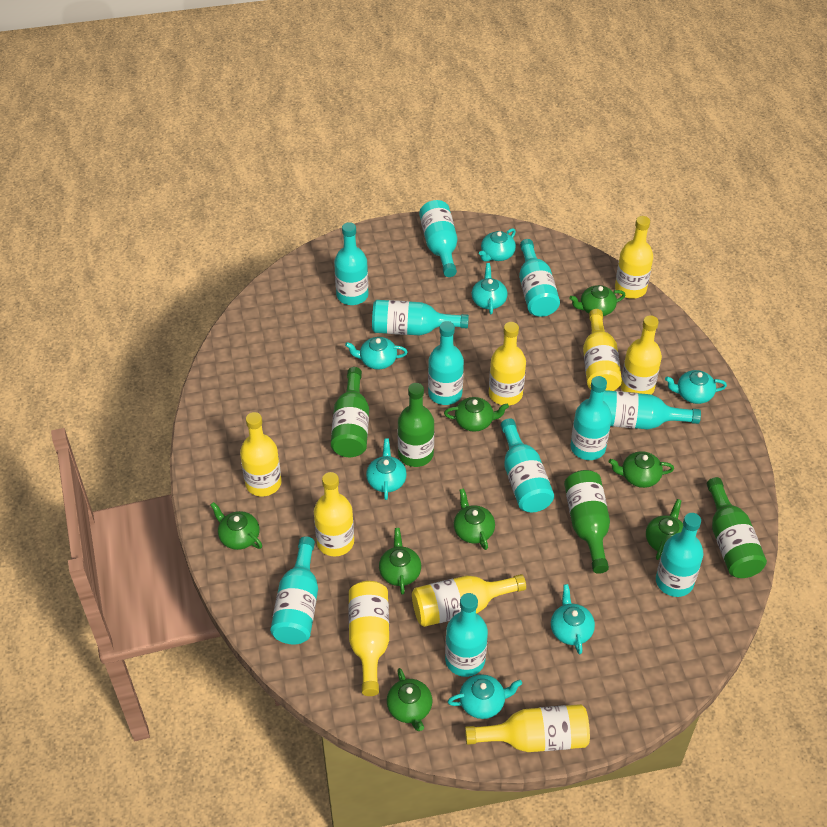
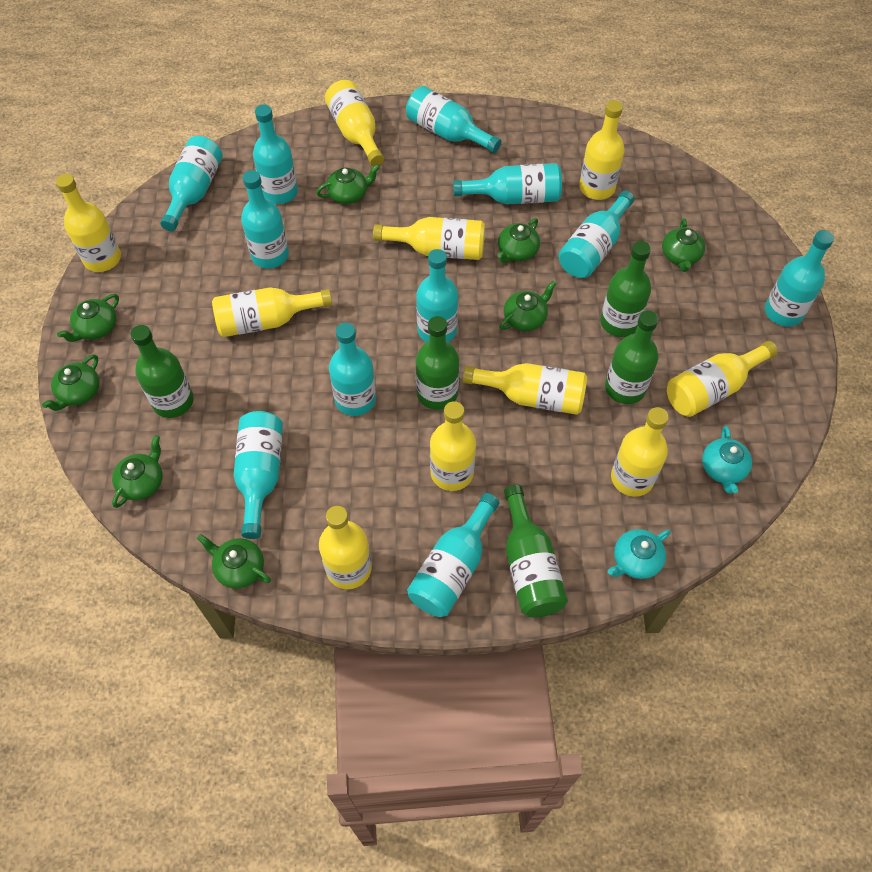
green bottle: 4 -> 5
turquoise teapot: 7 -> 2
yellow bottle: 9 -> 10

